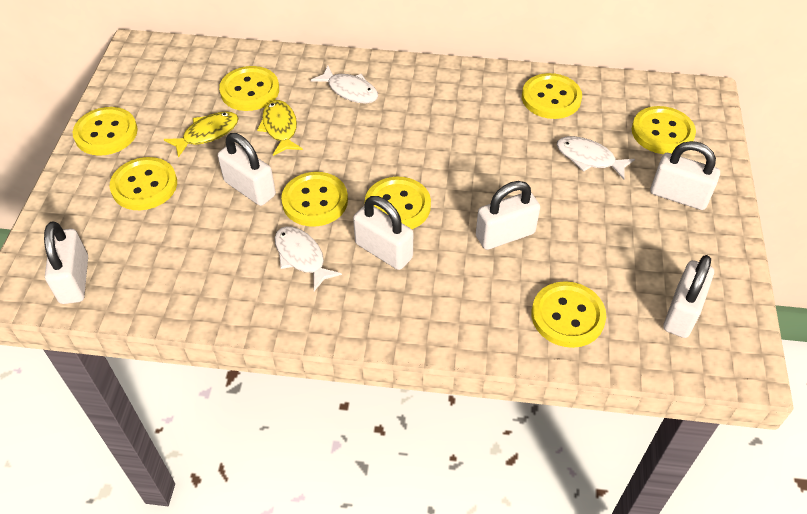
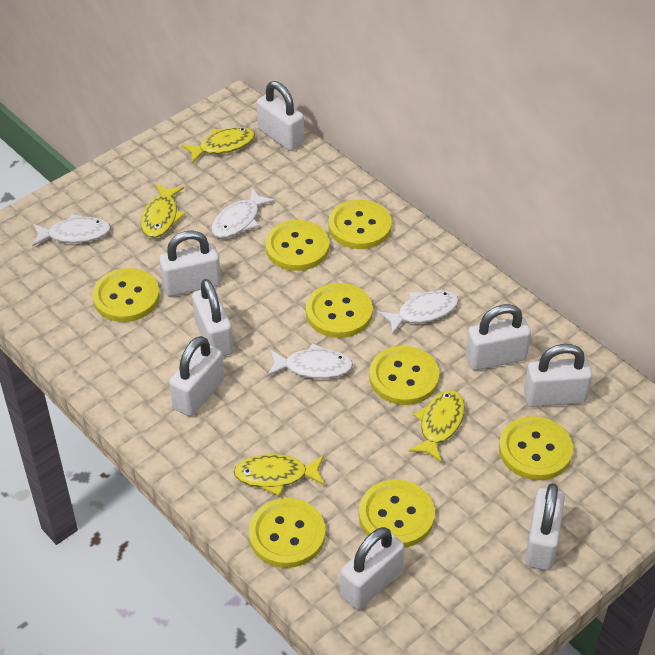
white fish: 3 -> 4
white padlock: 6 -> 8
yellow fish: 2 -> 4

